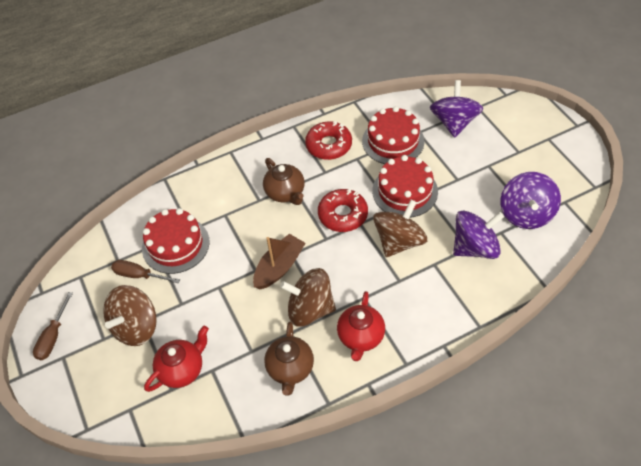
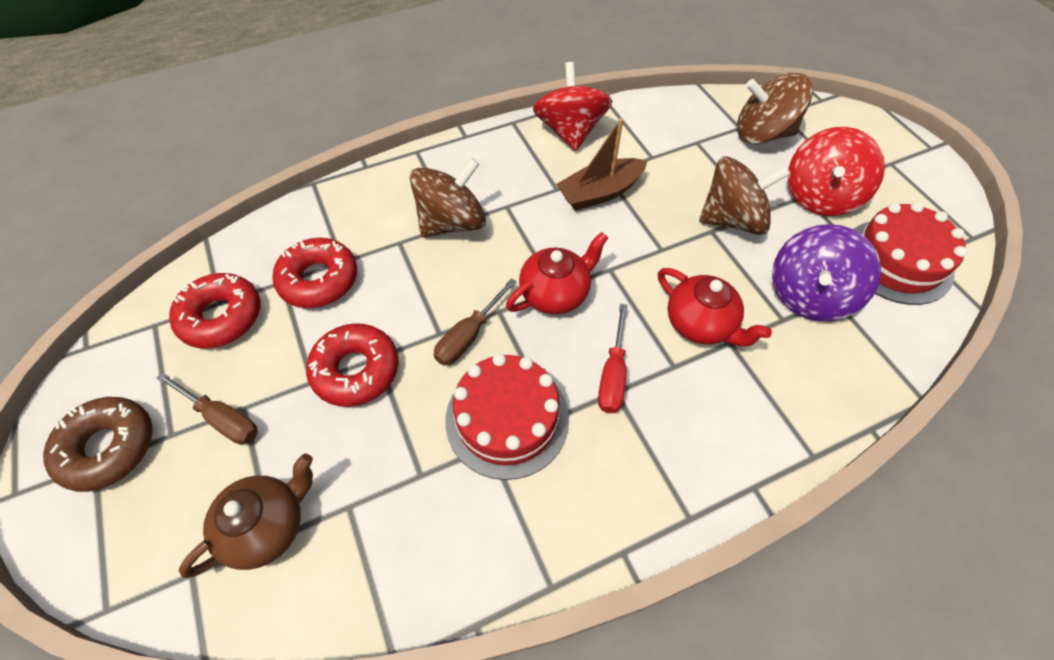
brown donut: 0 -> 1
brown teapot: 2 -> 1
purple spinning top: 3 -> 1
red cake: 3 -> 2
red donut: 2 -> 3
red screwdriver: 0 -> 1
red spinning top: 0 -> 2

